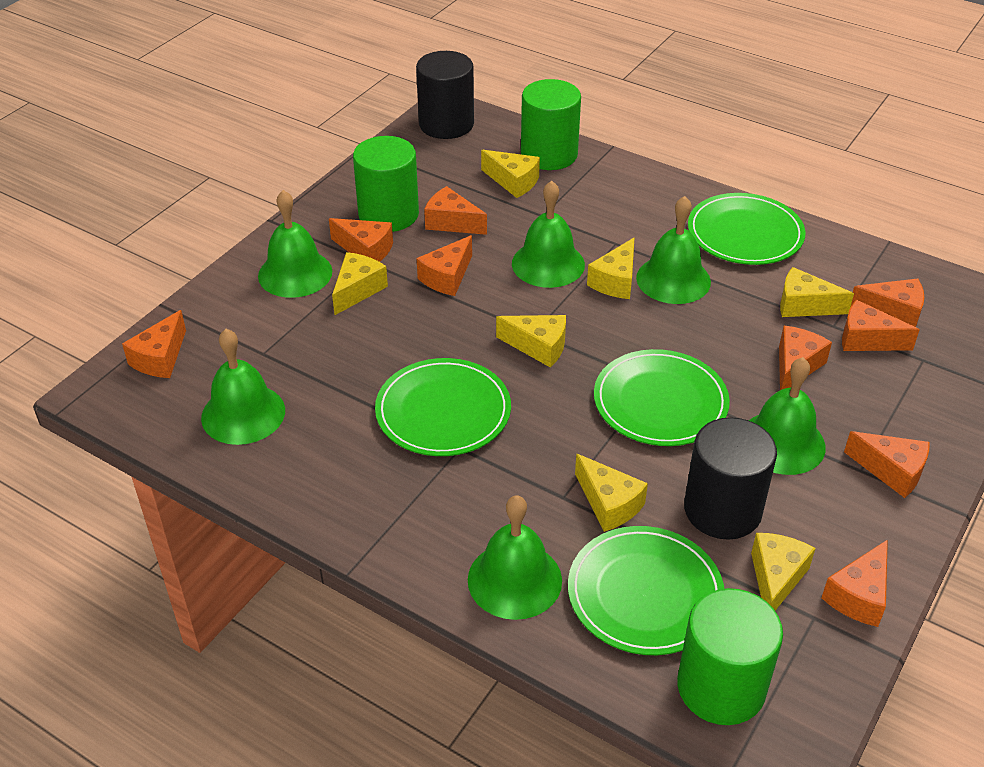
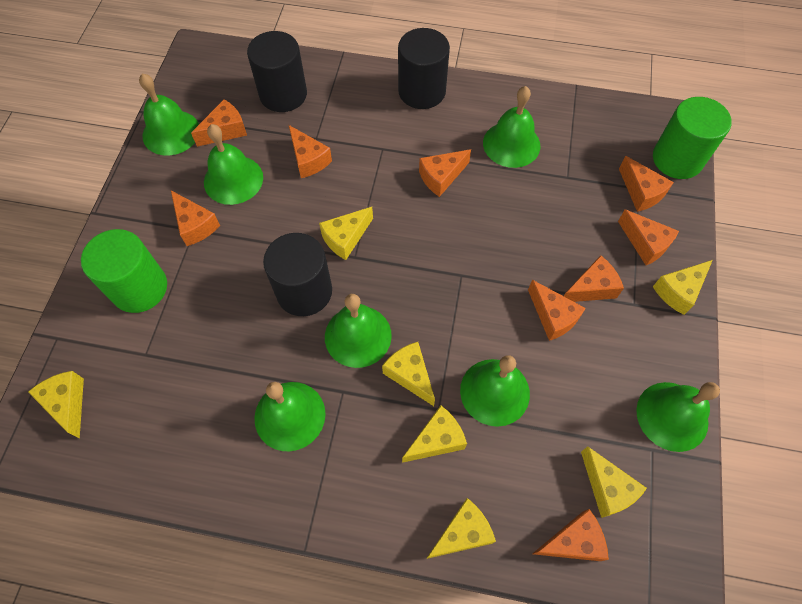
black cylinder: 2 -> 3
green bell: 6 -> 7
green cylinder: 3 -> 2
green plate: 4 -> 0

